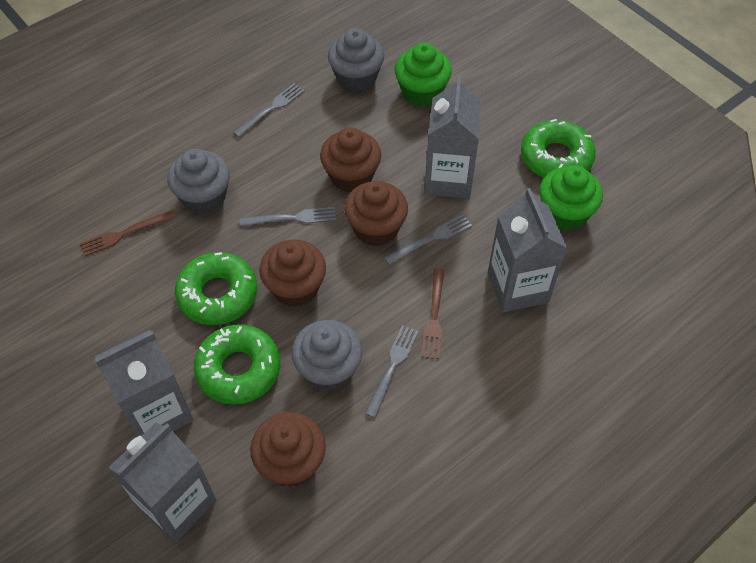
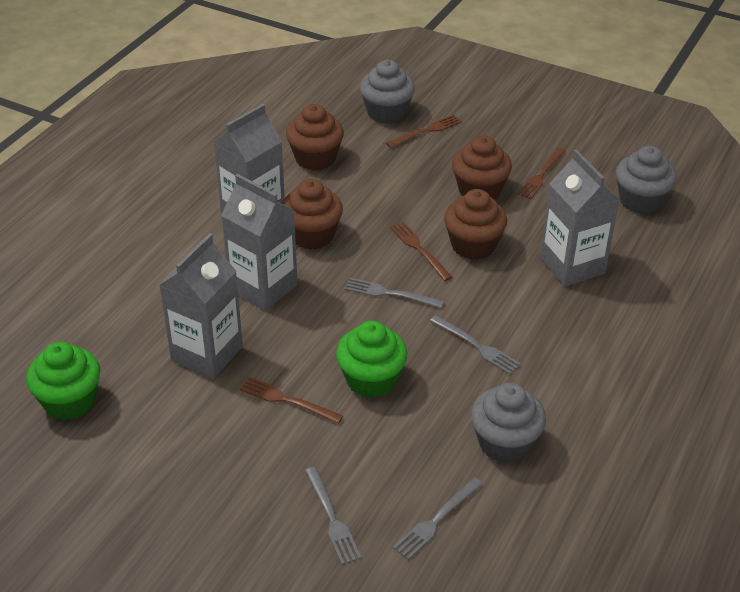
brown fork: 2 -> 4
green donut: 3 -> 0

